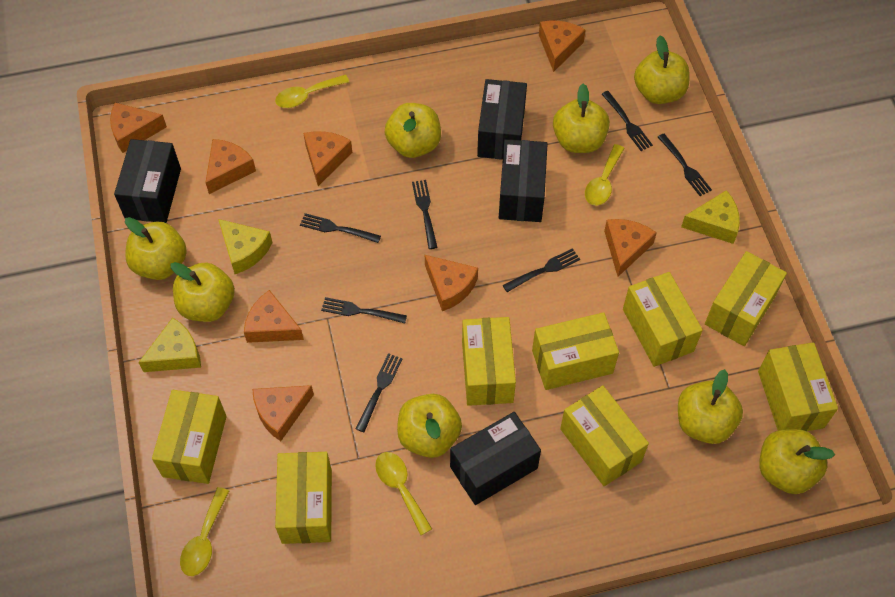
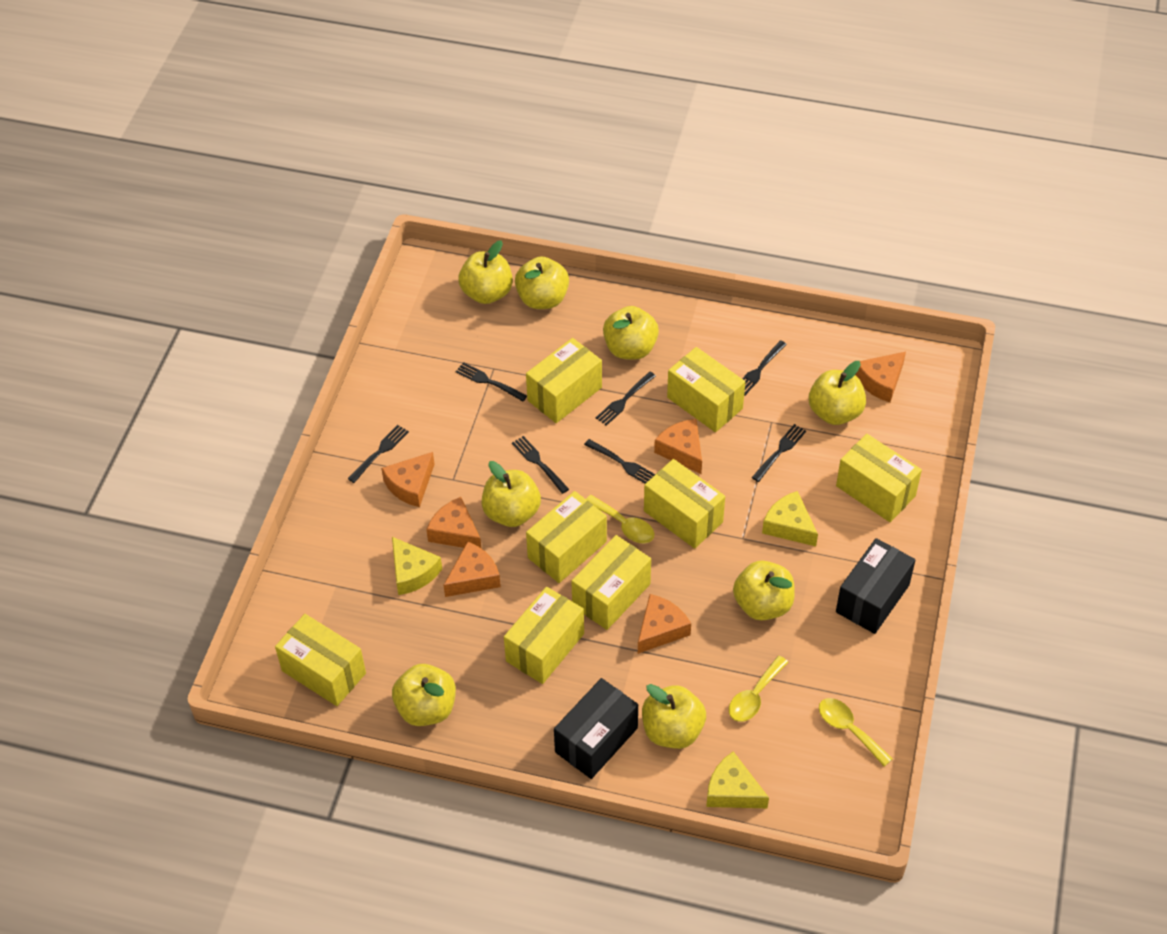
black box: 4 -> 2
orange cheese: 8 -> 6
yellow spoon: 4 -> 3

